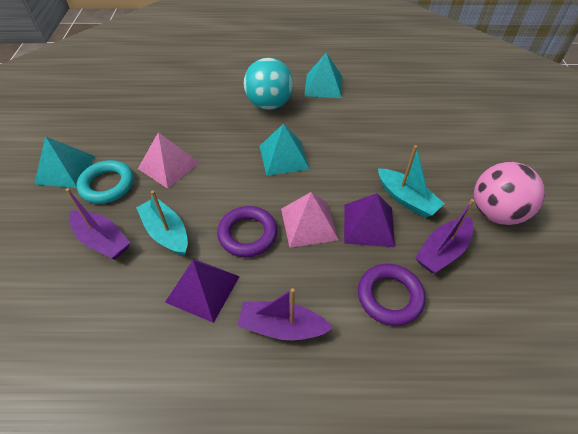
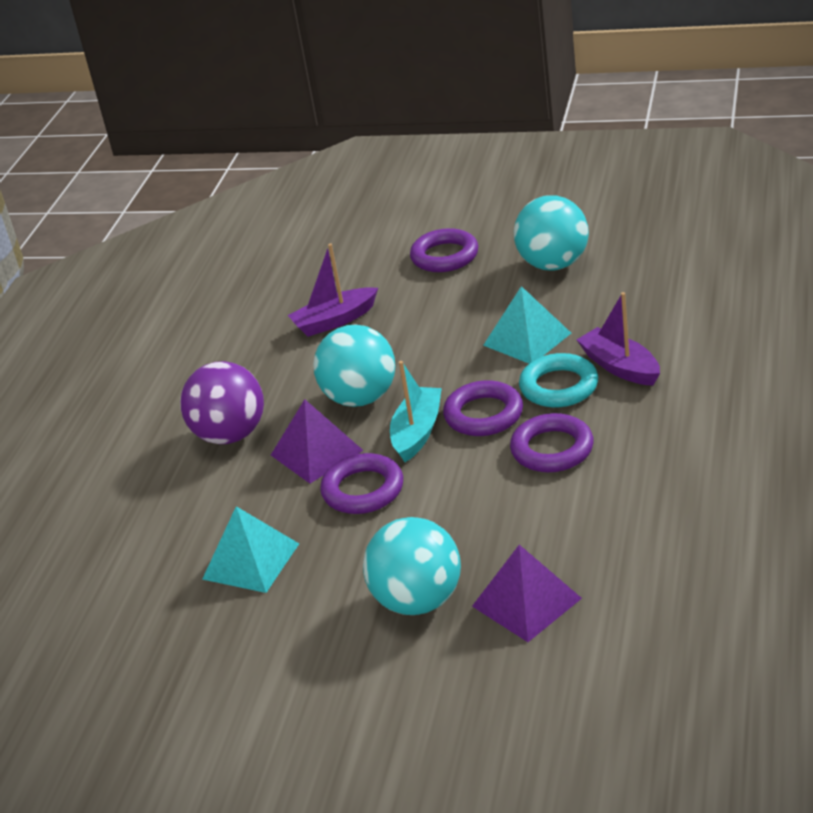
pink ball: 1 -> 0
pink pyramid: 2 -> 0
purple ball: 0 -> 1
purple boat: 3 -> 2
purple ring: 2 -> 4
turquoise ball: 1 -> 3
turquoise boat: 2 -> 1
turquoise pyramid: 3 -> 2

